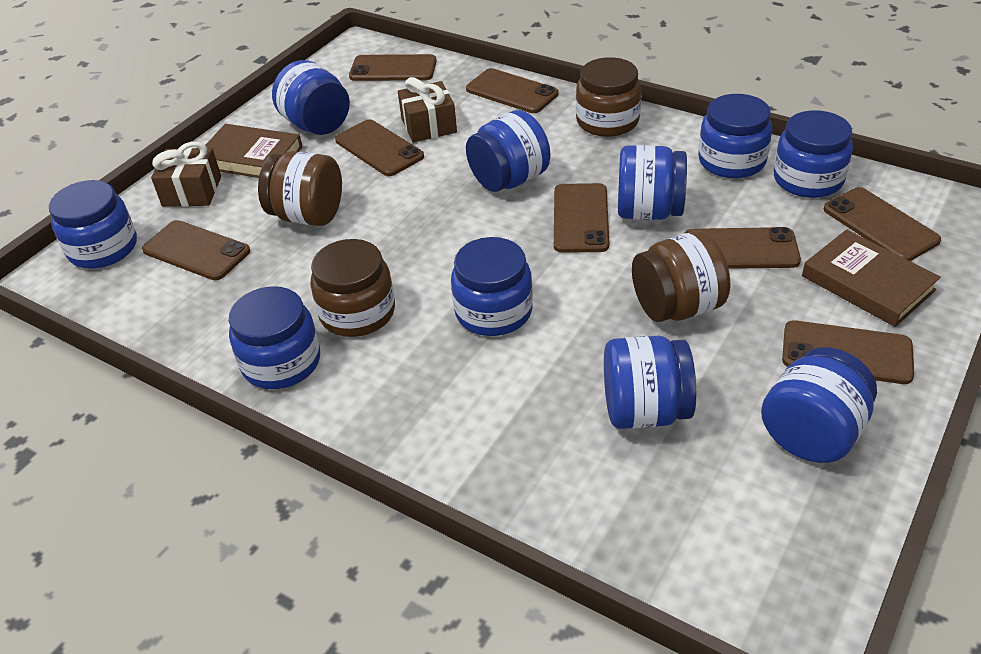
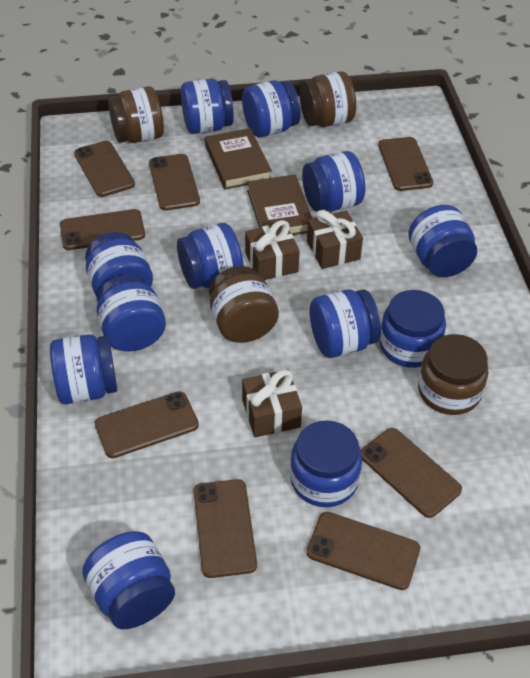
blue jar: 10 -> 12
brown gift: 2 -> 3

